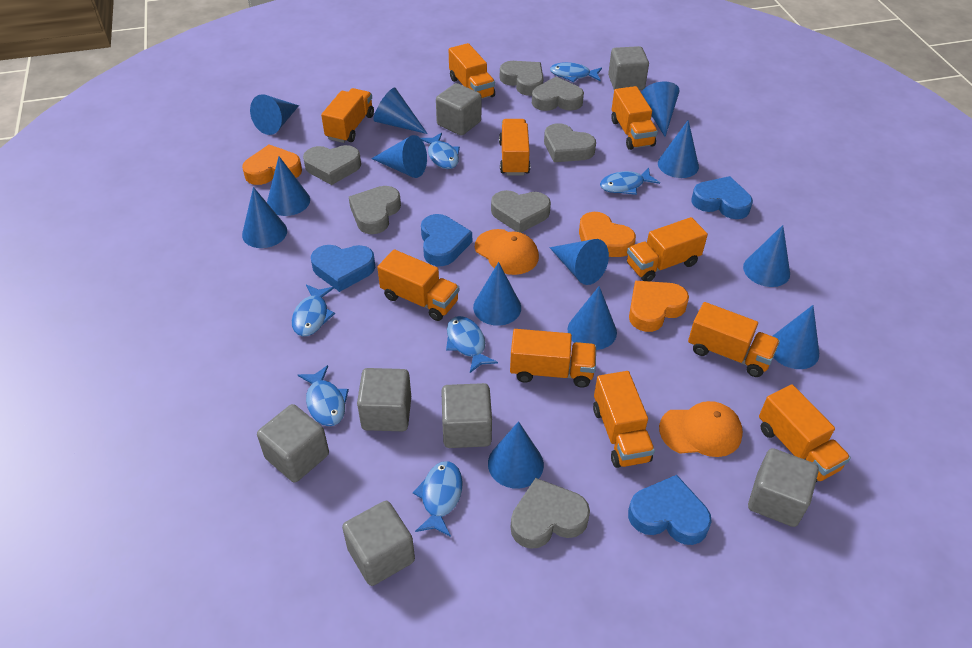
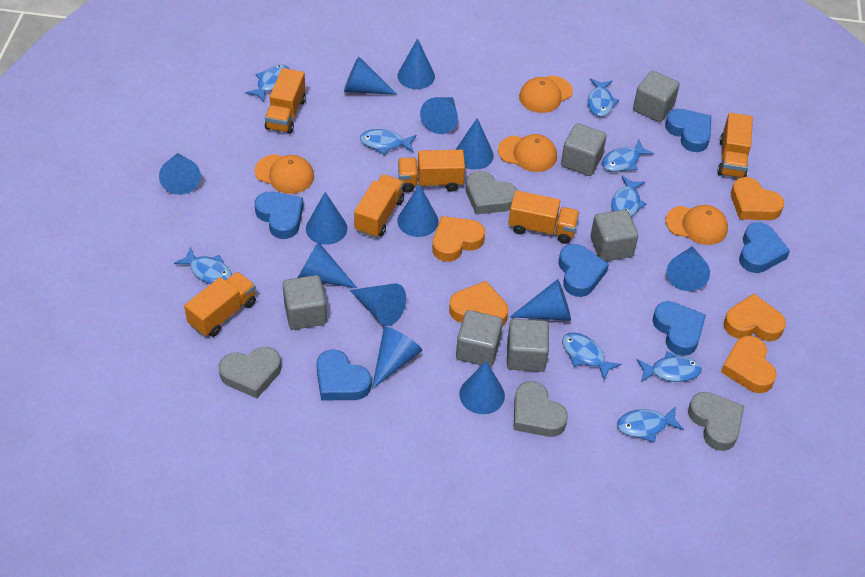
blue fish: 7 -> 9
blue heart: 4 -> 6
grey cube: 7 -> 6
grey heart: 7 -> 4
orange cap: 2 -> 4
orange heart: 3 -> 5
orange truck: 10 -> 6

